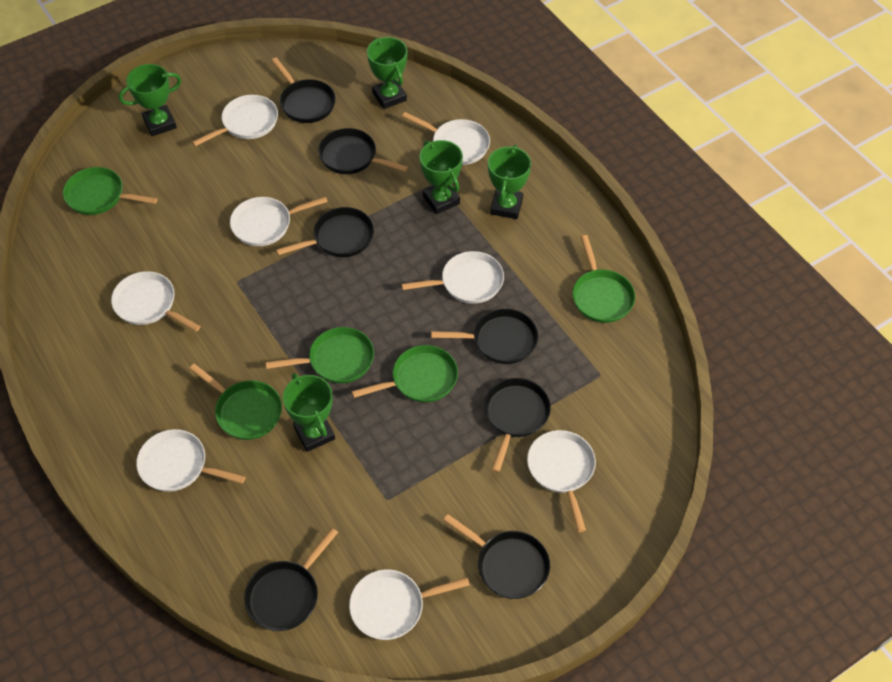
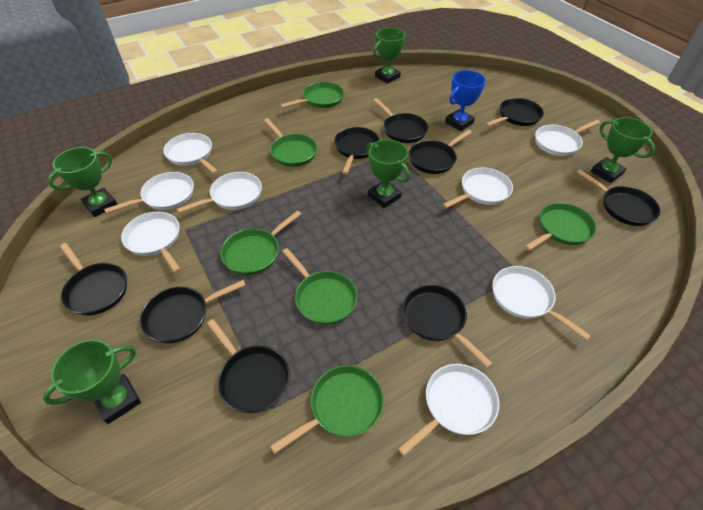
black pan: 7 -> 9
blue trophy: 0 -> 1
green pan: 5 -> 6

